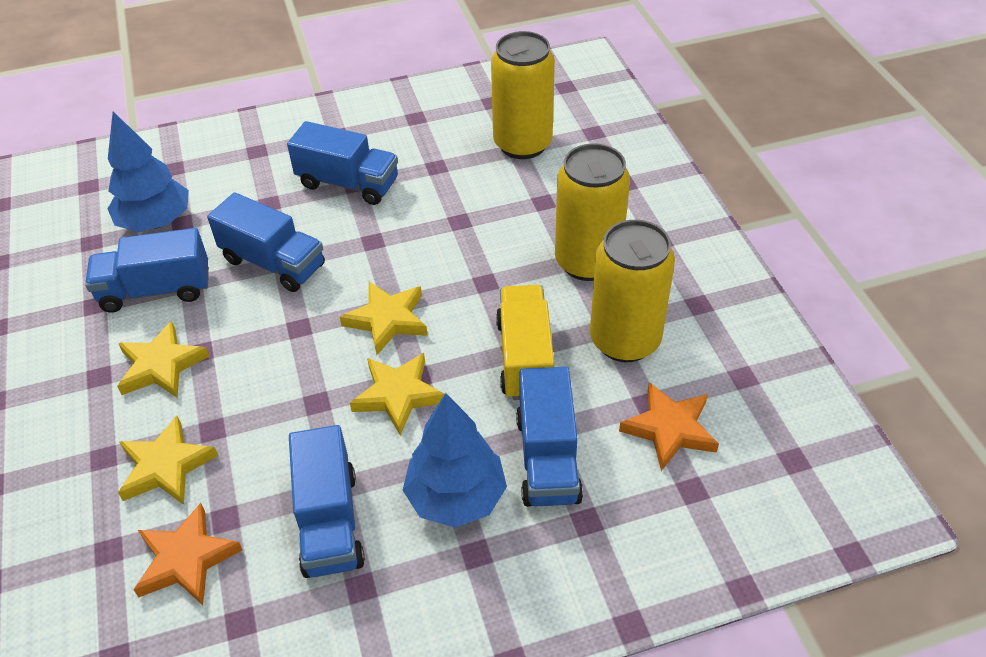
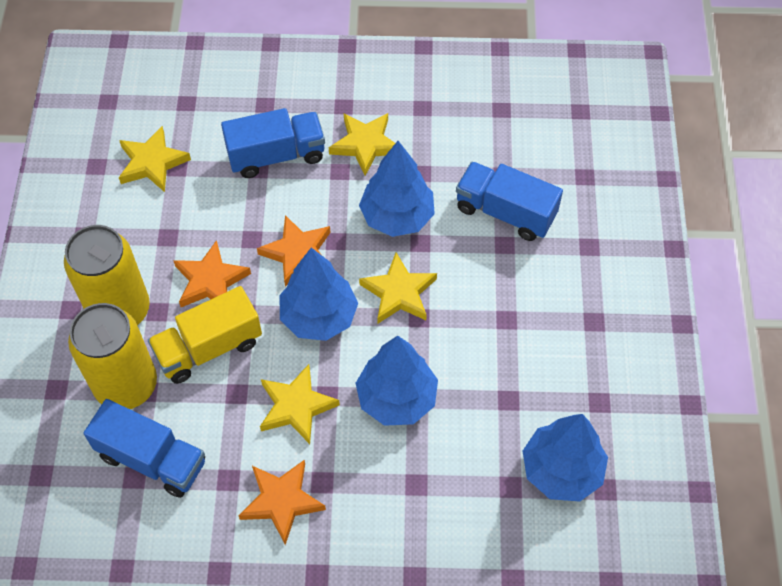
blue tree: 2 -> 4
blue truck: 5 -> 3
orange star: 2 -> 3
yellow can: 3 -> 2

